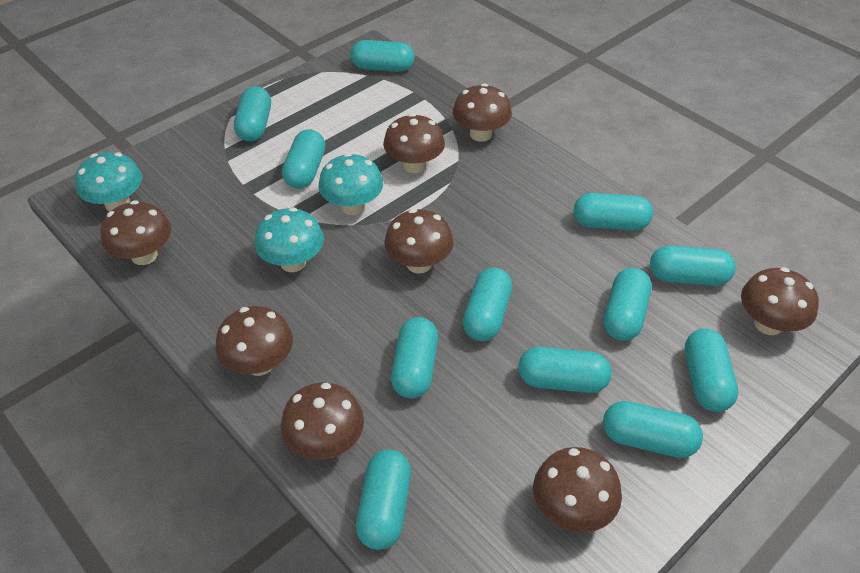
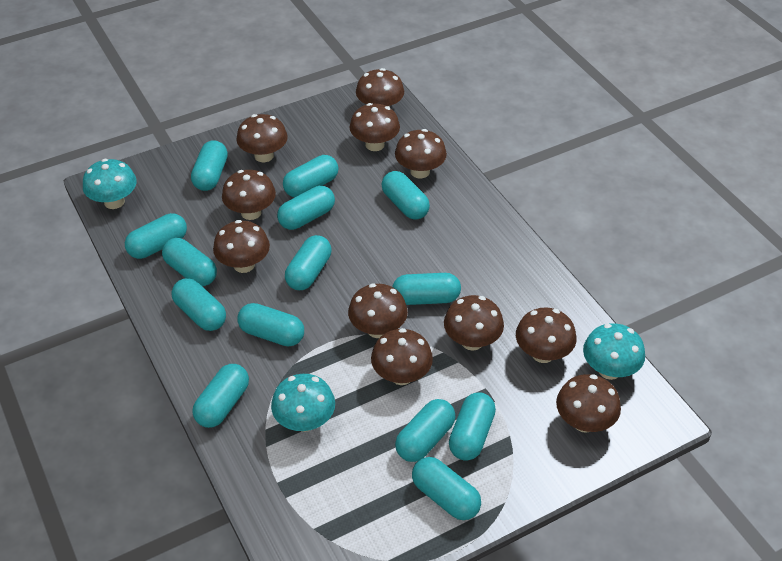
brown mushroom: 8 -> 11
turquoise capsule: 12 -> 14

